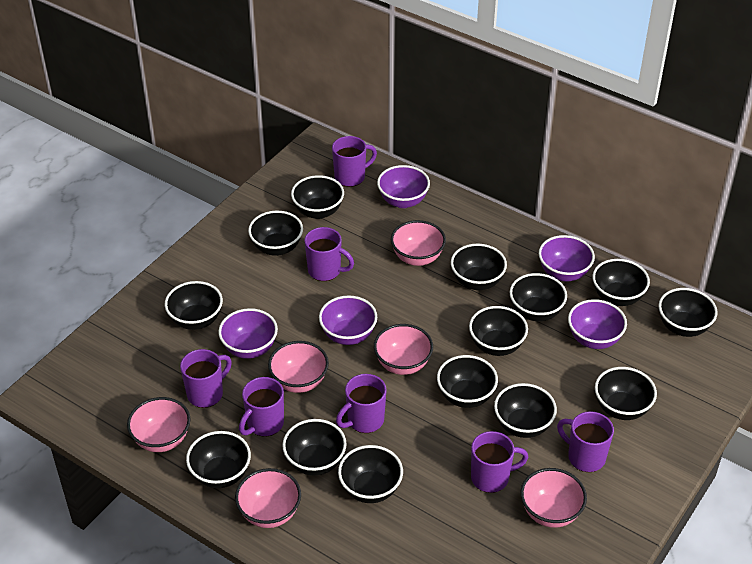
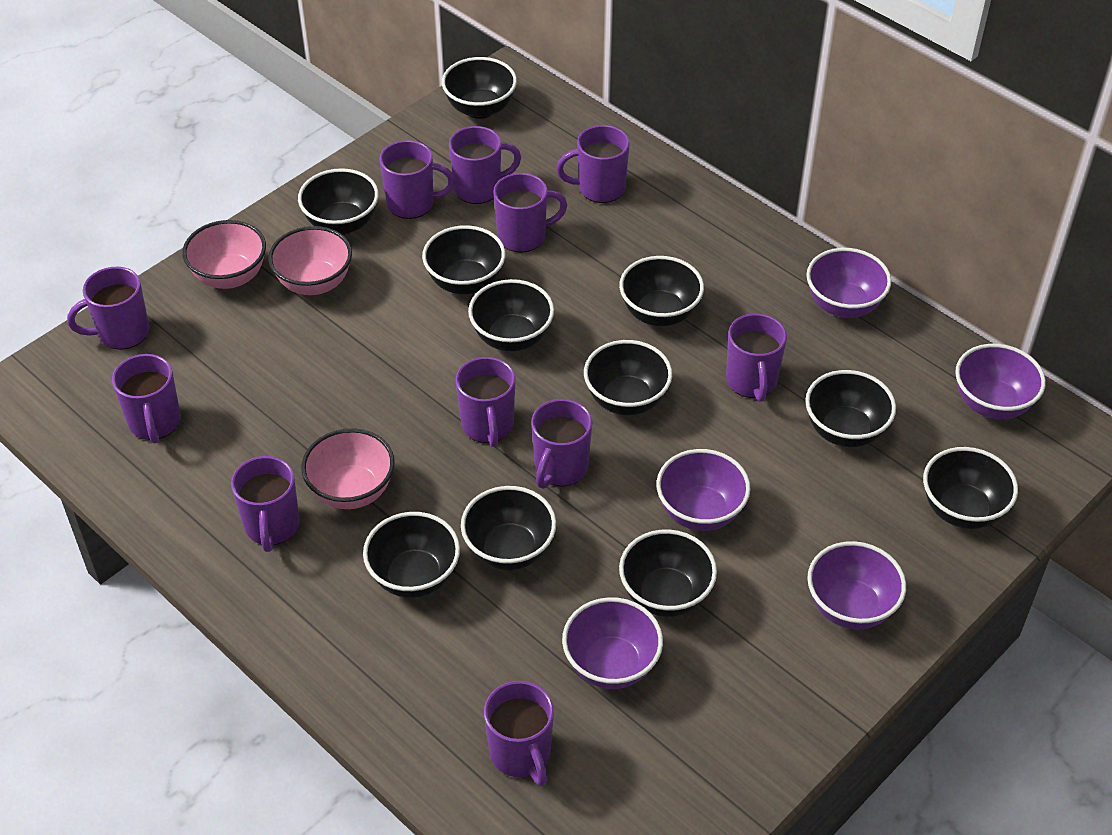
black bowl: 14 -> 11
pink bowl: 6 -> 3
purple mug: 7 -> 11

